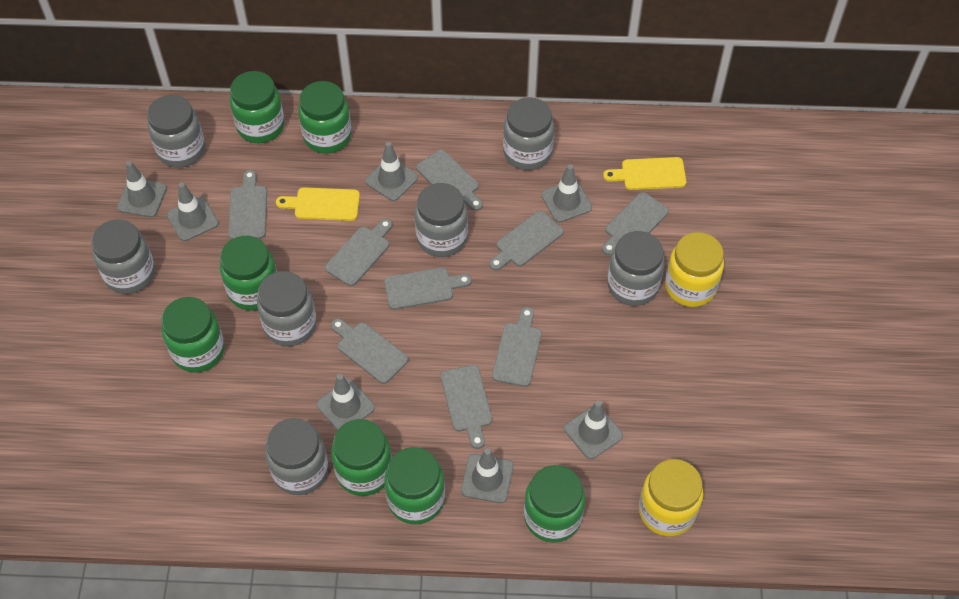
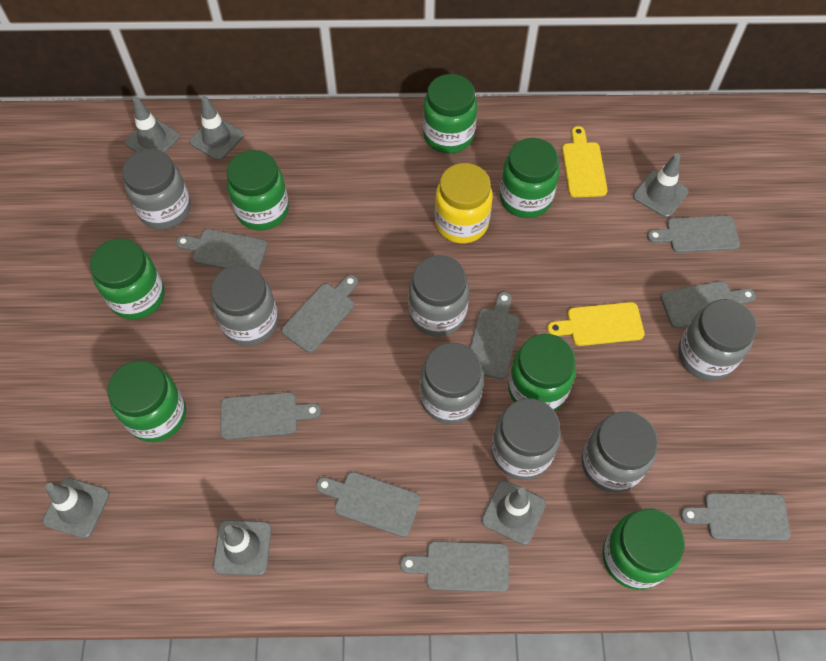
grey traffic cone: 7 -> 6
yellow jar: 2 -> 1

